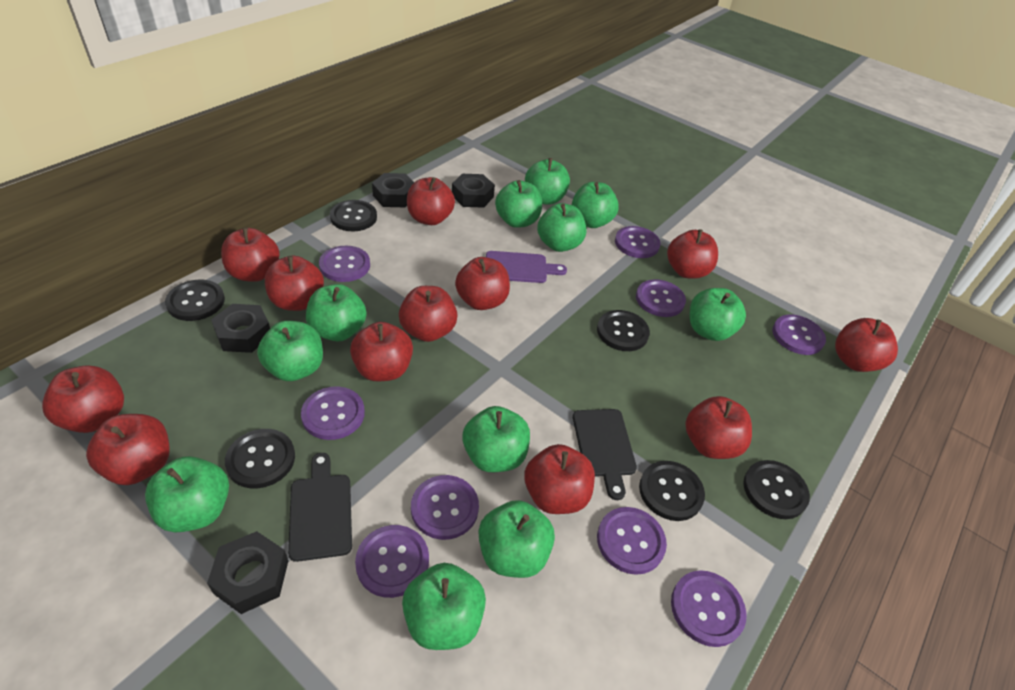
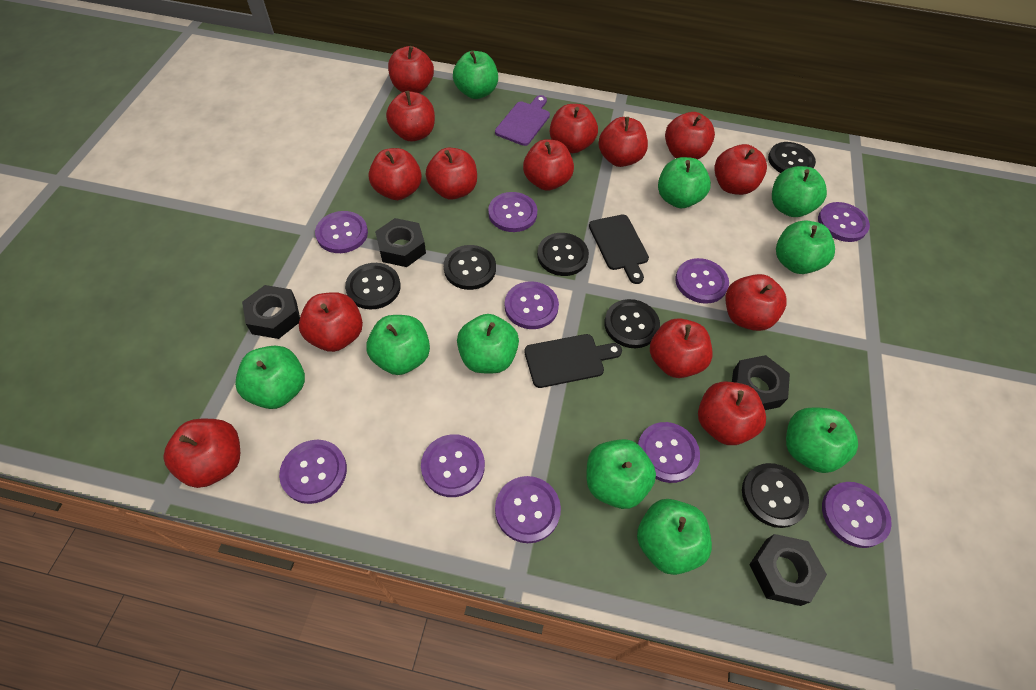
green apple: 11 -> 10
purple button: 9 -> 10
red apple: 12 -> 14

